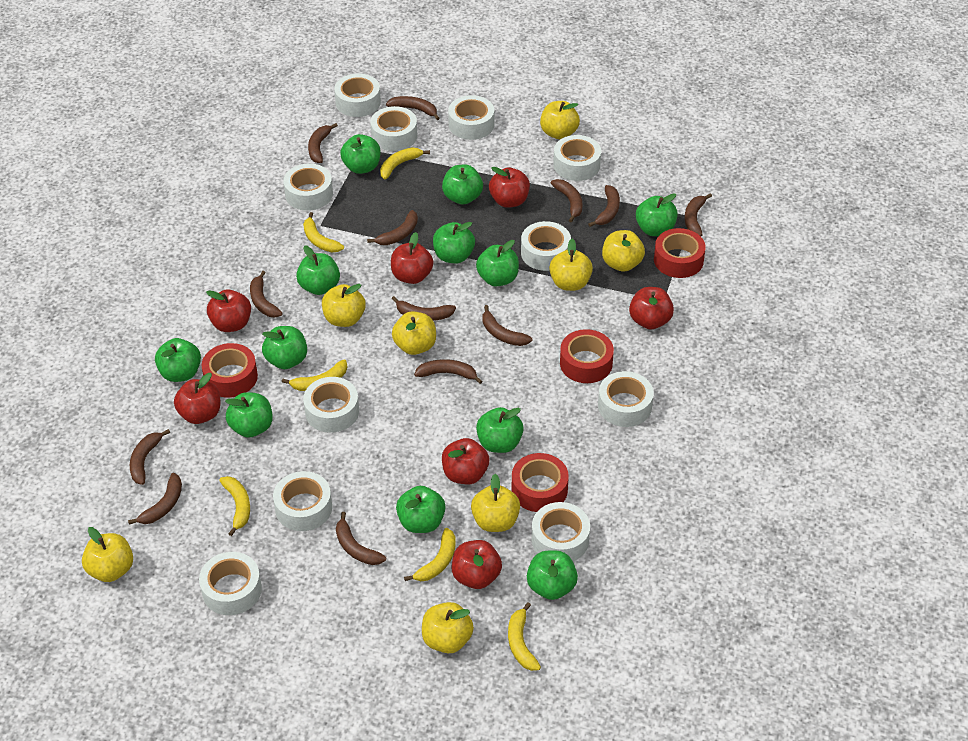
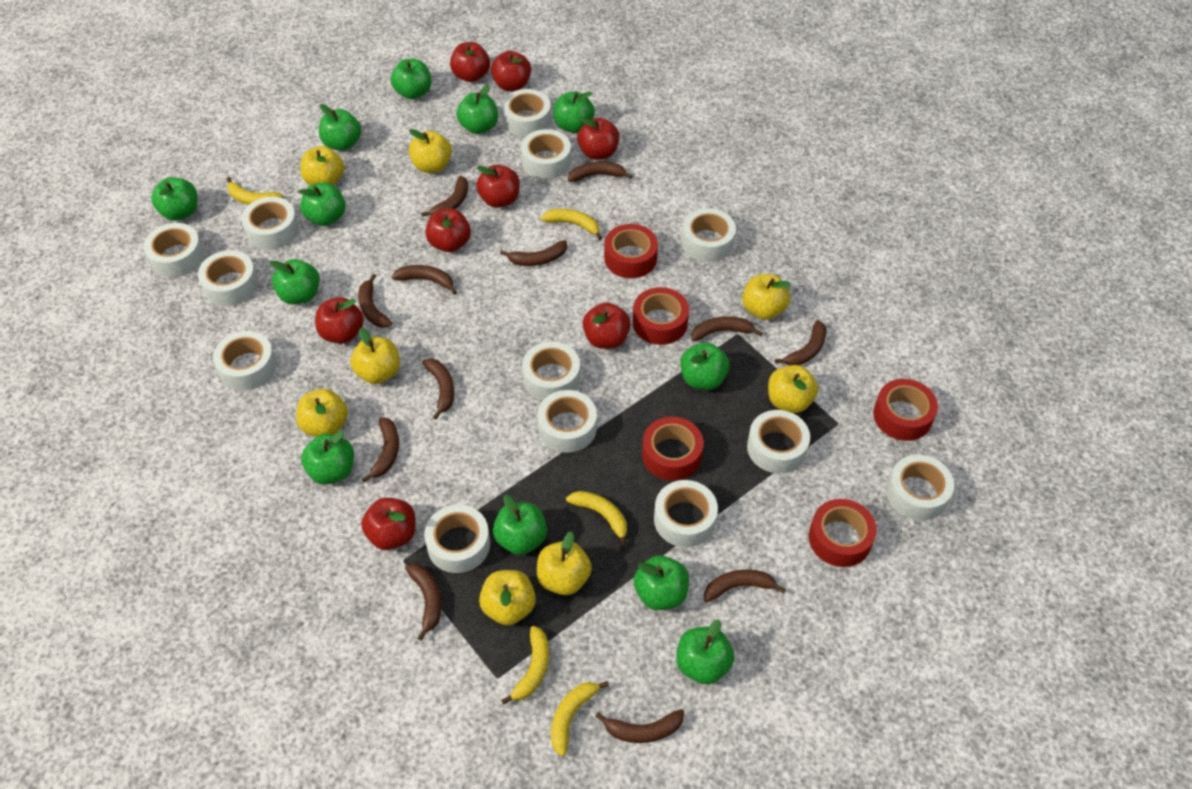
brown banana: 13 -> 12
red apple: 7 -> 8
red tape: 4 -> 5
white tape: 11 -> 13
yellow banana: 6 -> 5

